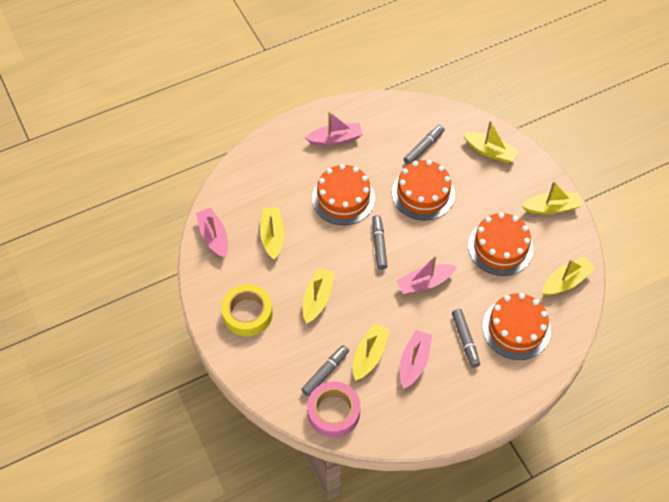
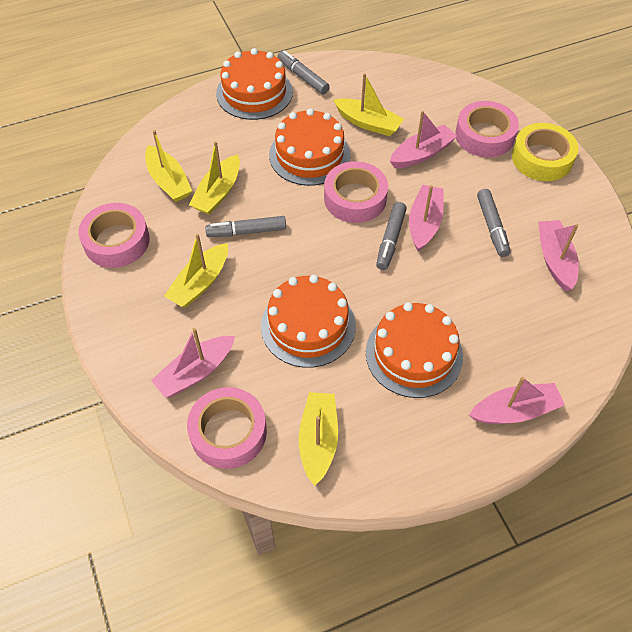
pink boat: 4 -> 5
pink tape: 1 -> 4
yellow boat: 6 -> 5

